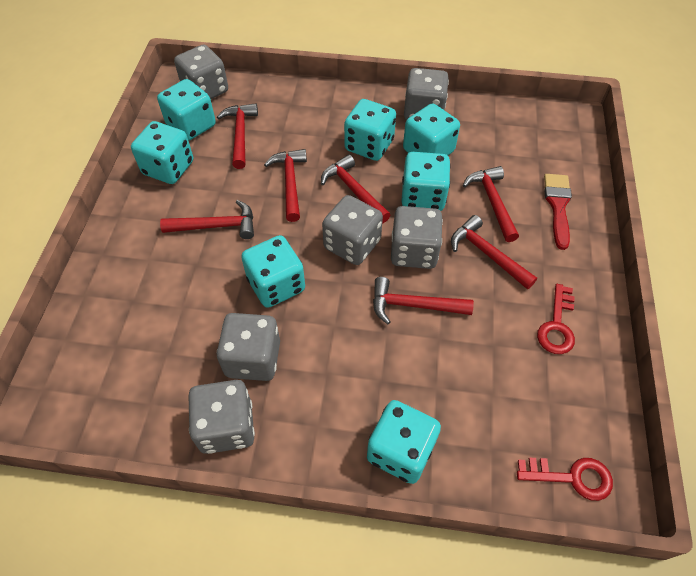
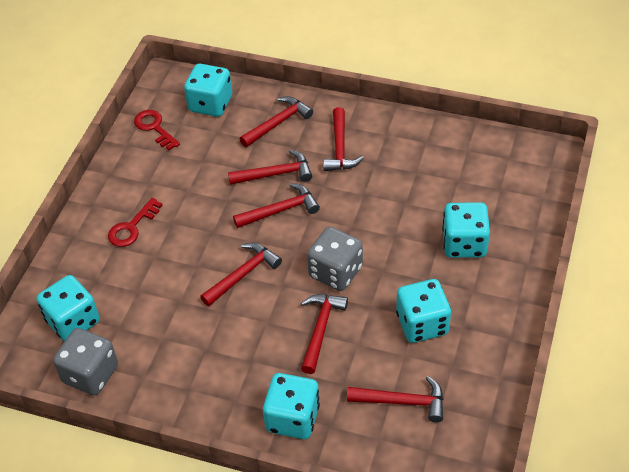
grey dice: 6 -> 2
red brush: 1 -> 0
turquoise dice: 7 -> 5

